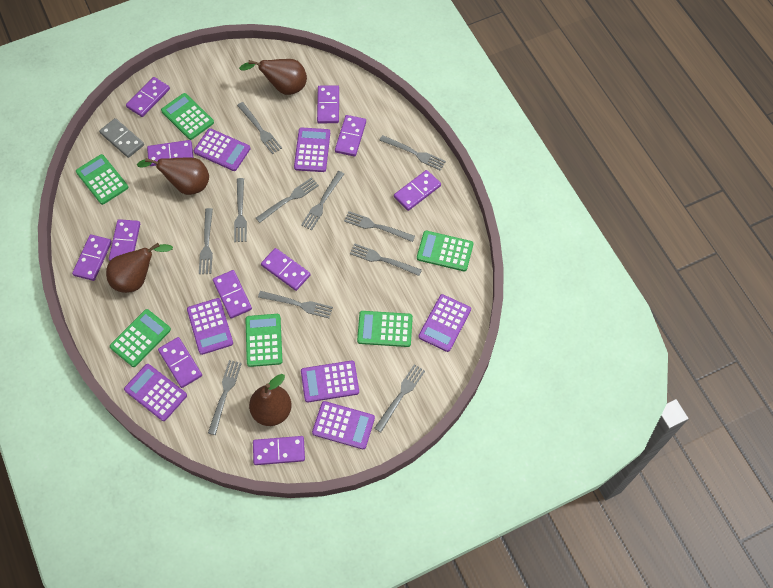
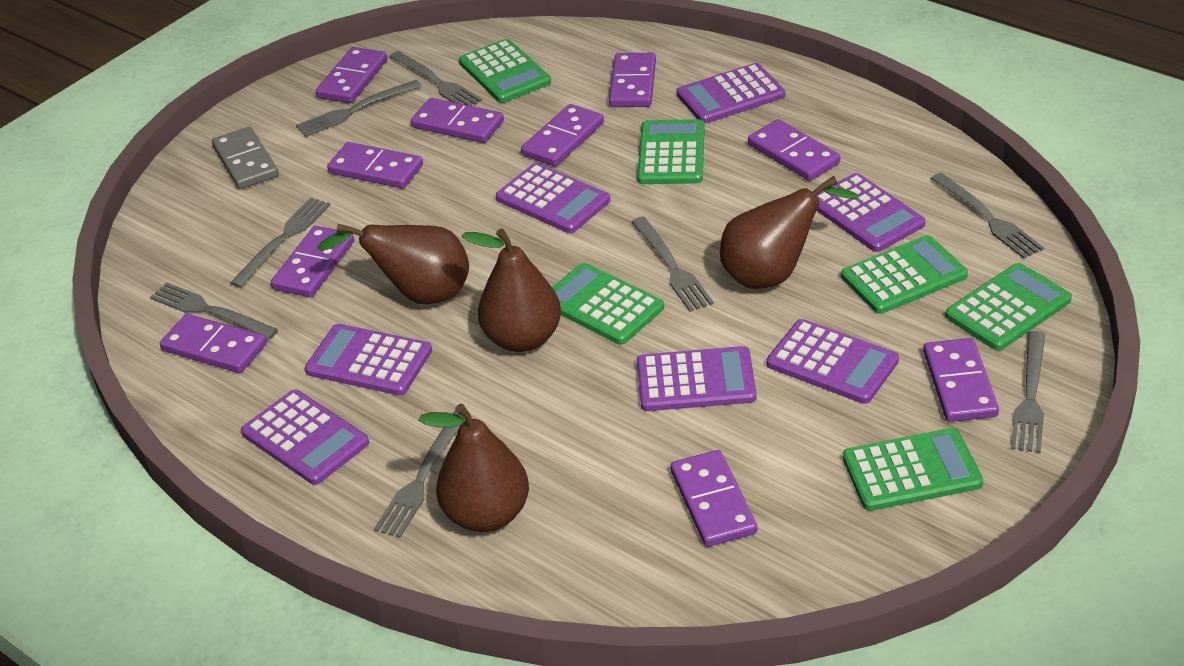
grey fork: 11 -> 8
purple domino: 11 -> 10

